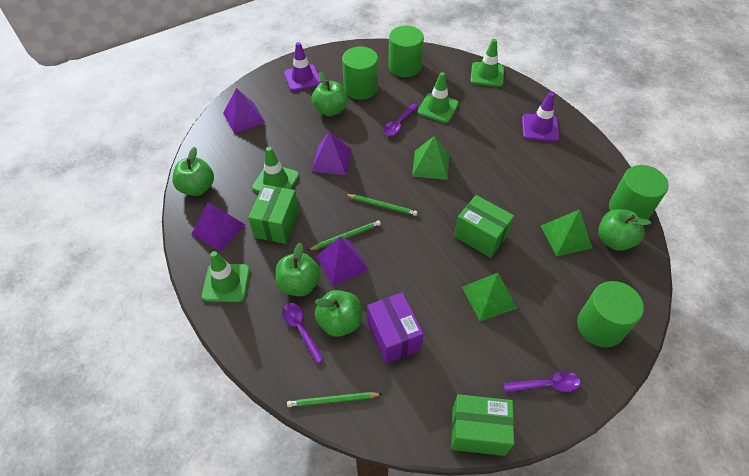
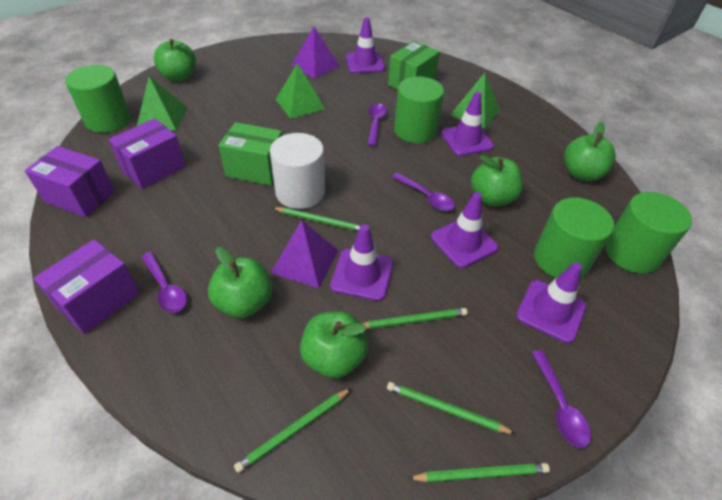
green box: 3 -> 2
green pencil: 3 -> 5
green traffic cone: 4 -> 0
purple box: 1 -> 3
purple pyramid: 4 -> 2
purple spoon: 3 -> 4
purple traffic cone: 2 -> 5
white cylinder: 0 -> 1

